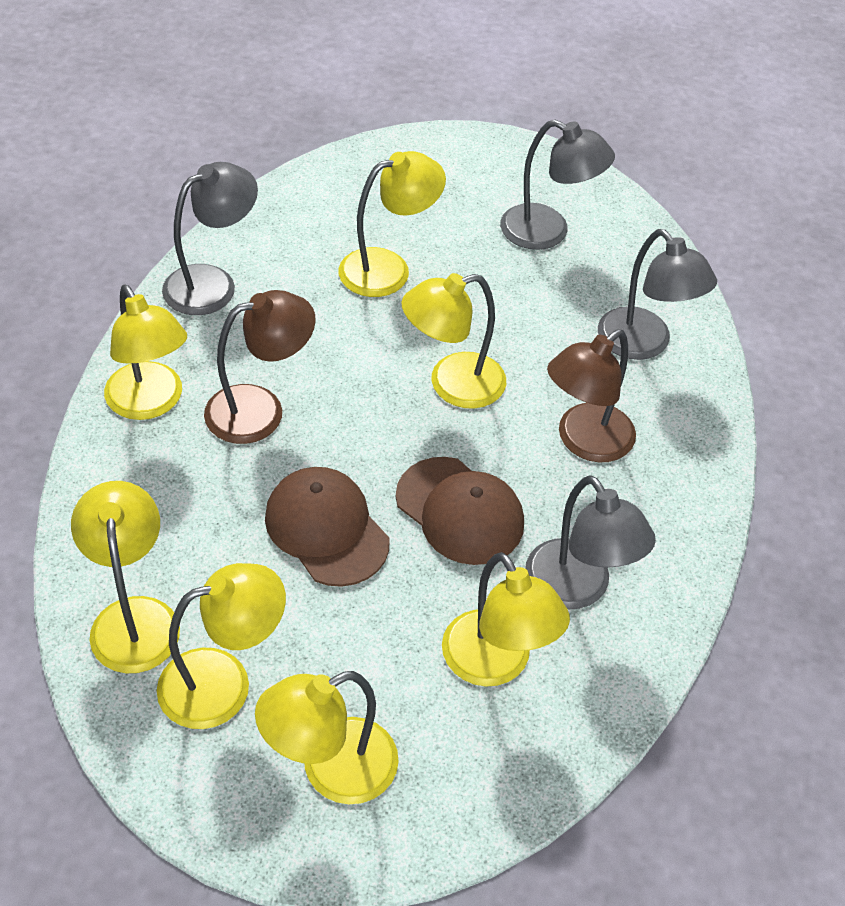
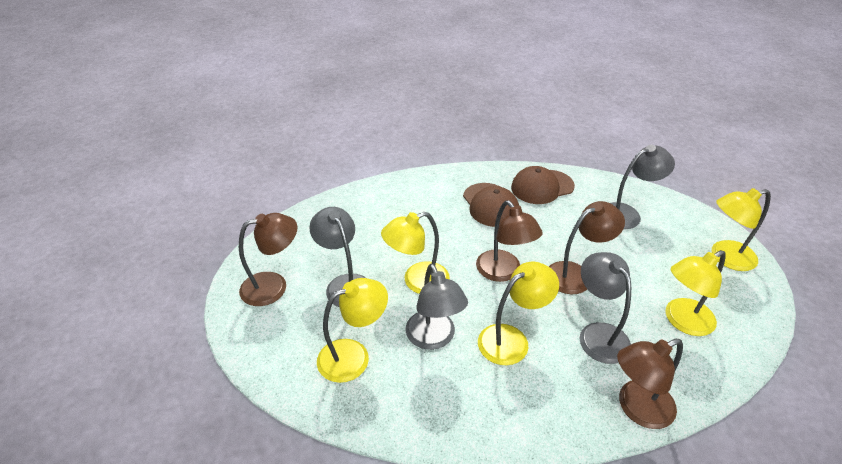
brown lamp: 2 -> 4
yellow lamp: 7 -> 5

